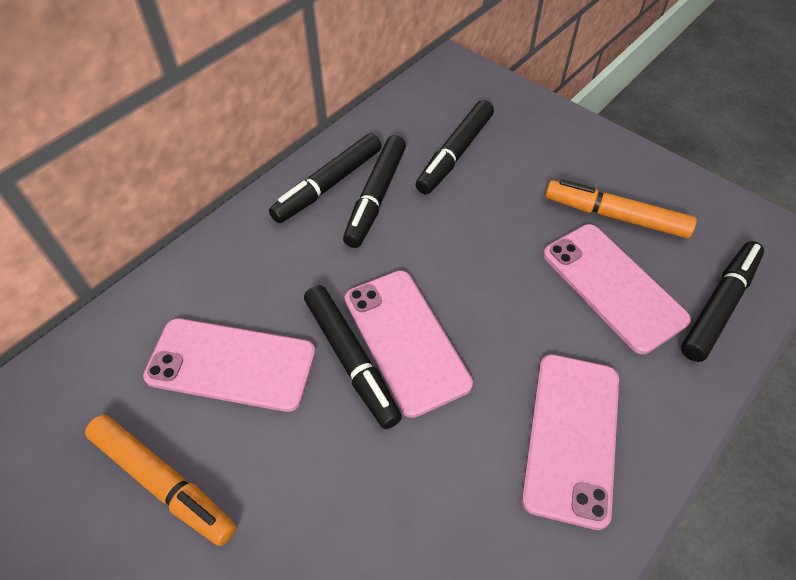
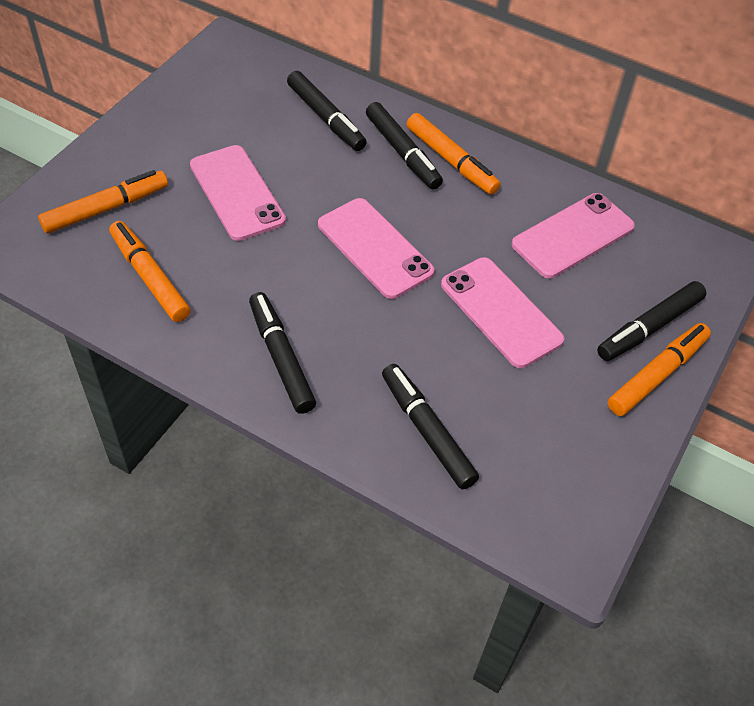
orange marker: 2 -> 4

